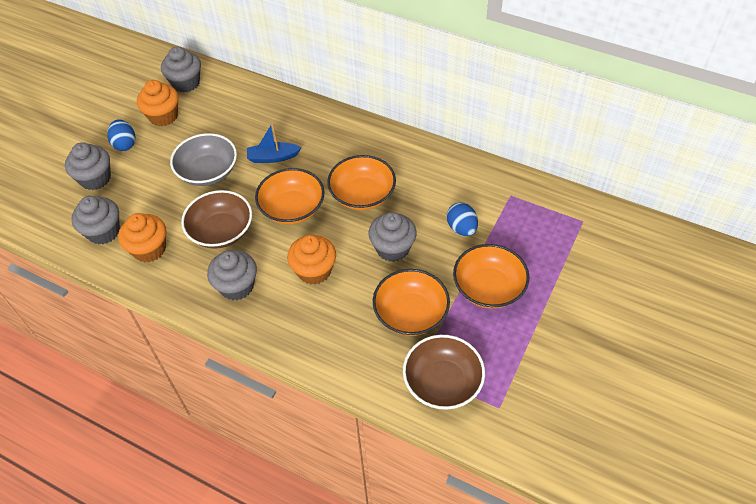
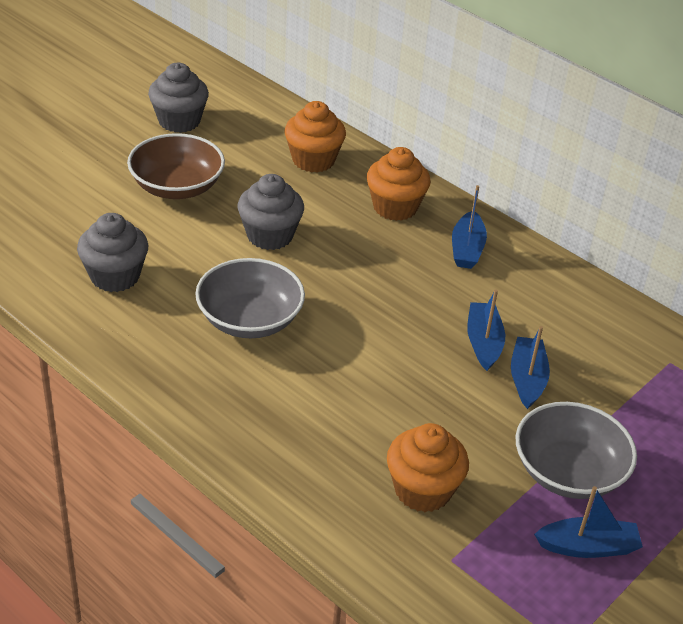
blue boat: 1 -> 4
blue egg: 2 -> 0
brown bowl: 2 -> 1
grey bowl: 1 -> 2
grey cupcake: 5 -> 3
orange bowl: 4 -> 0

